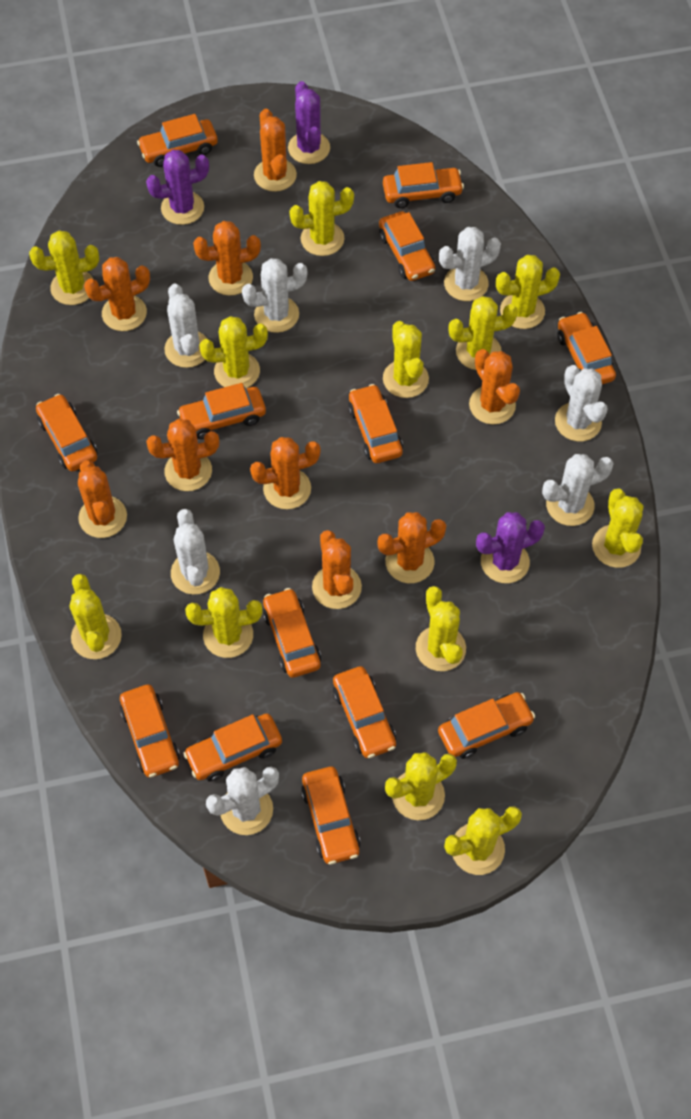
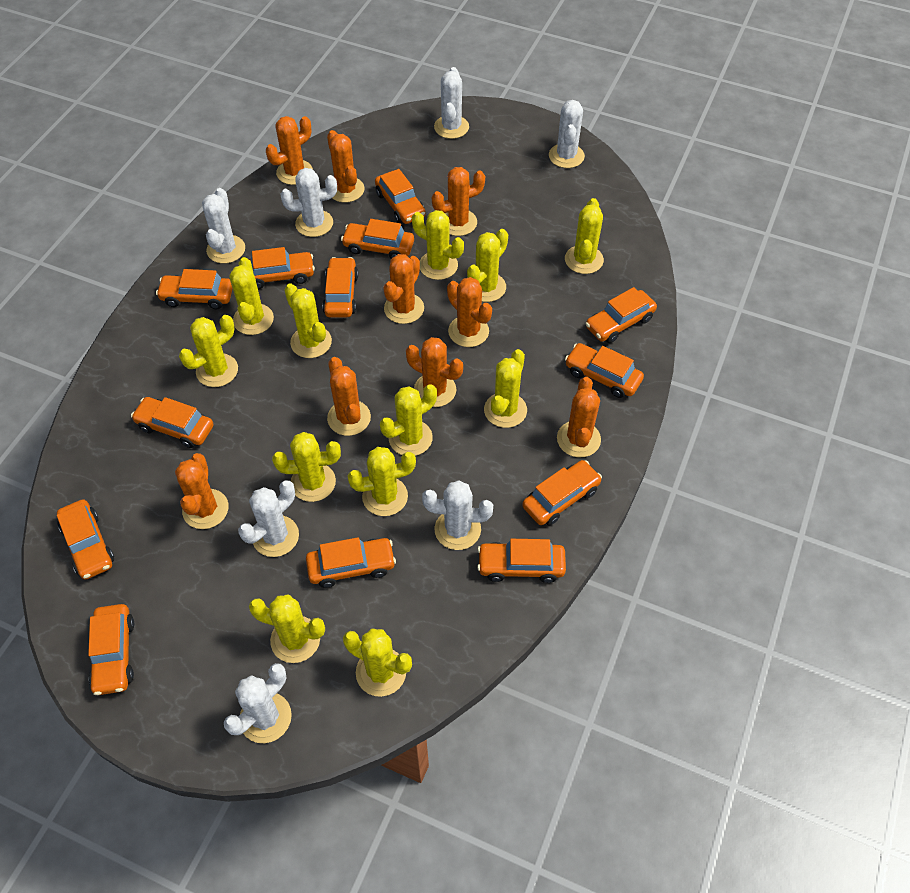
purple cactus: 3 -> 0

